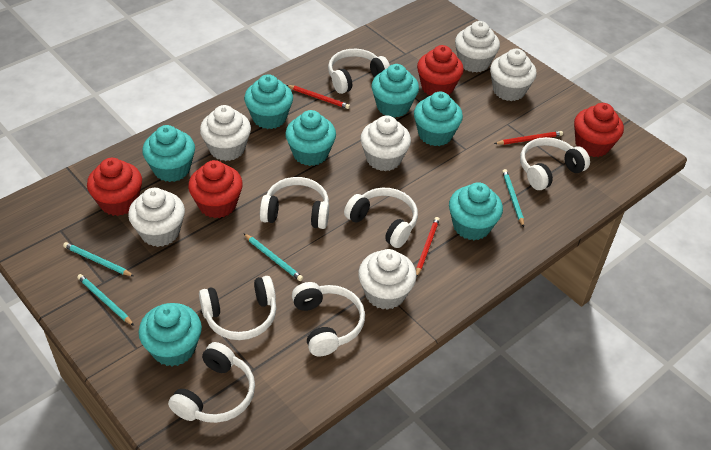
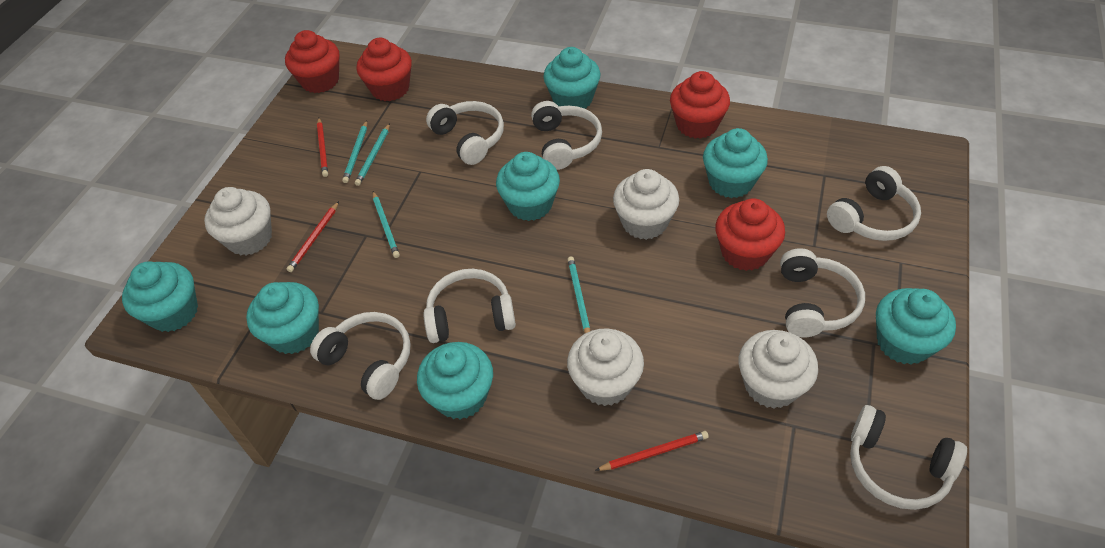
white cupcake: 6 -> 4

